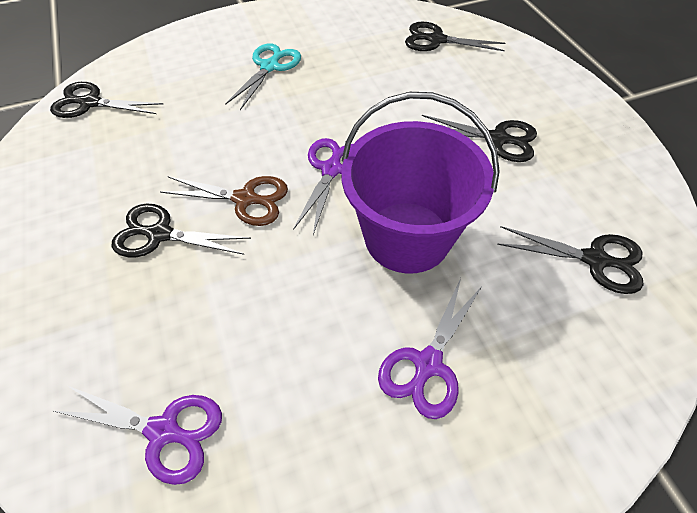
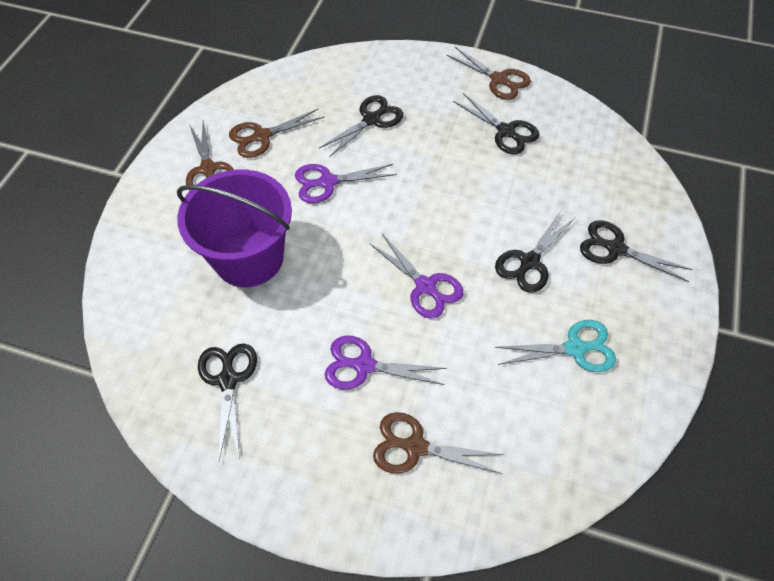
brown scissors: 1 -> 4

